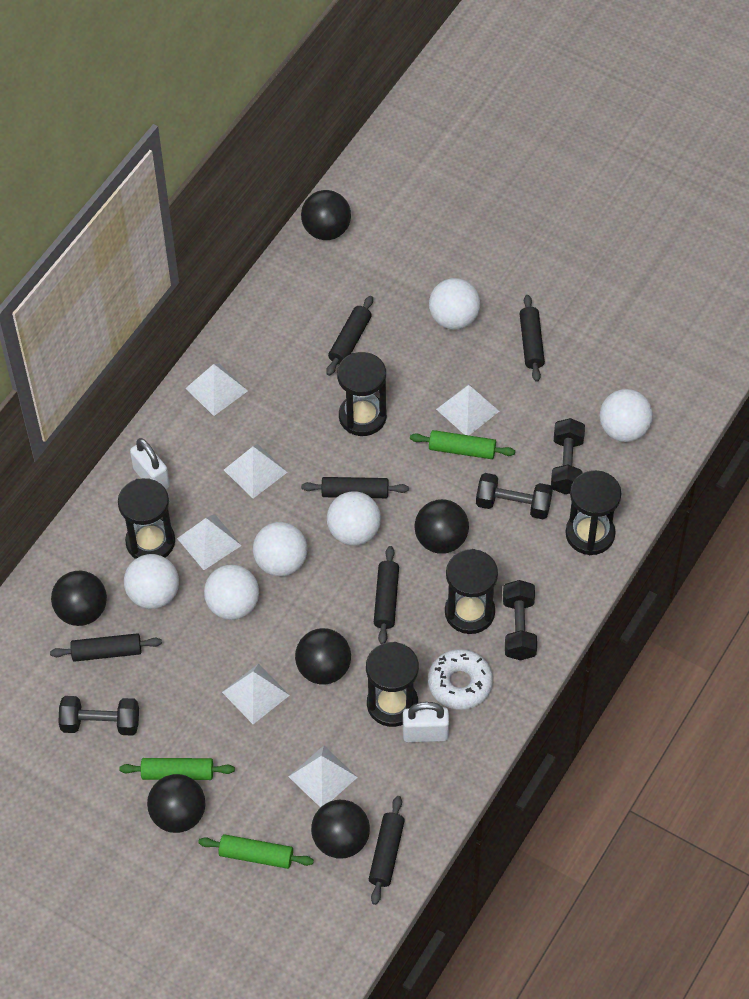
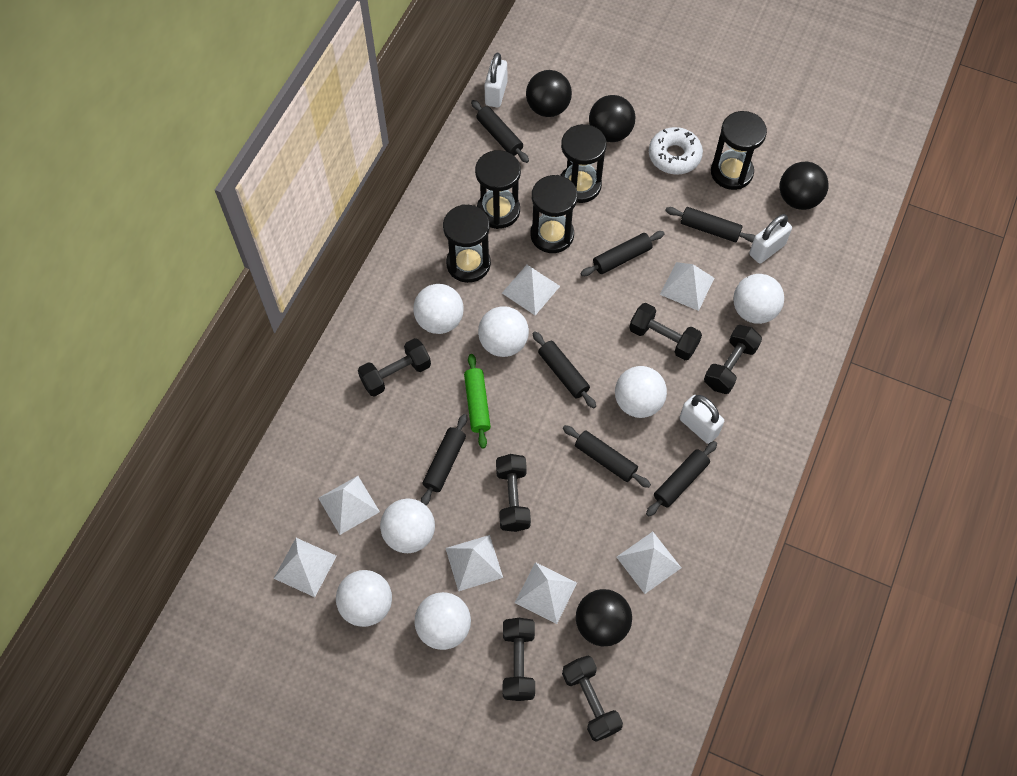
black ball: 6 -> 4
black dumbbell: 4 -> 6
black rolling pin: 6 -> 7
green rolling pin: 3 -> 1
white ball: 6 -> 7
white padlock: 2 -> 3
white pyramid: 6 -> 7

